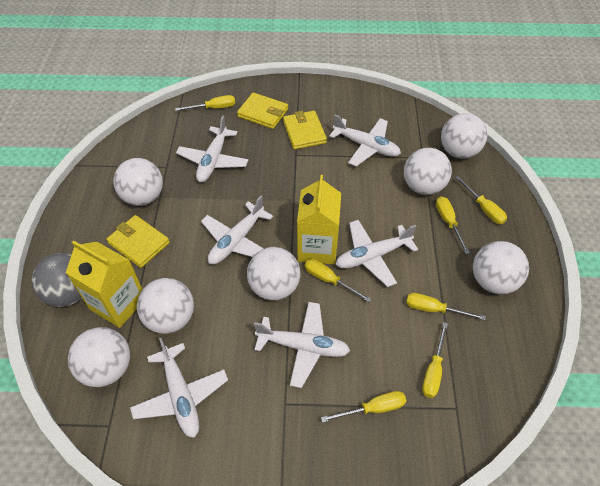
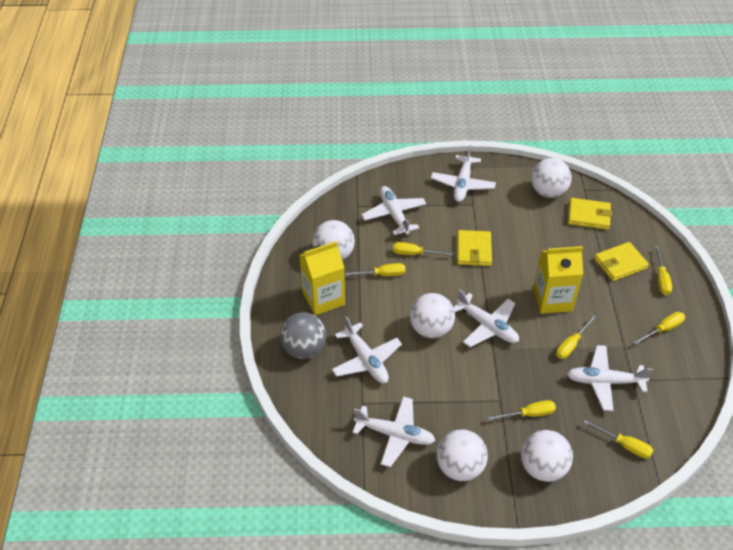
white ball: 7 -> 5

